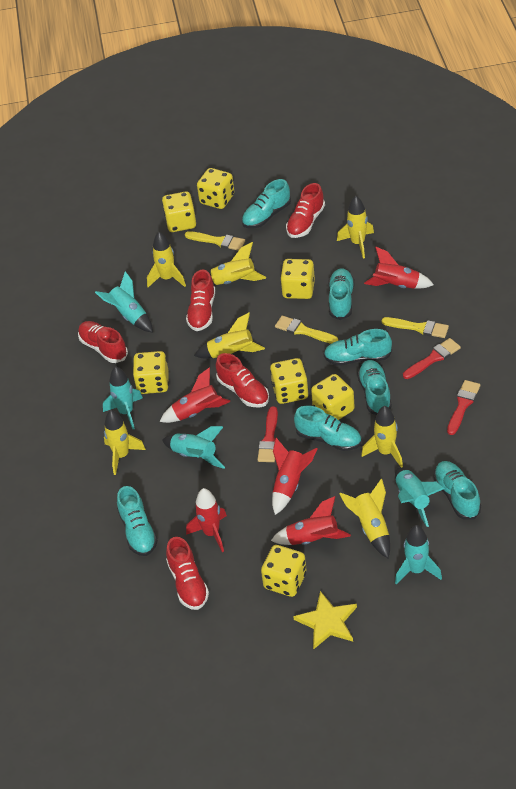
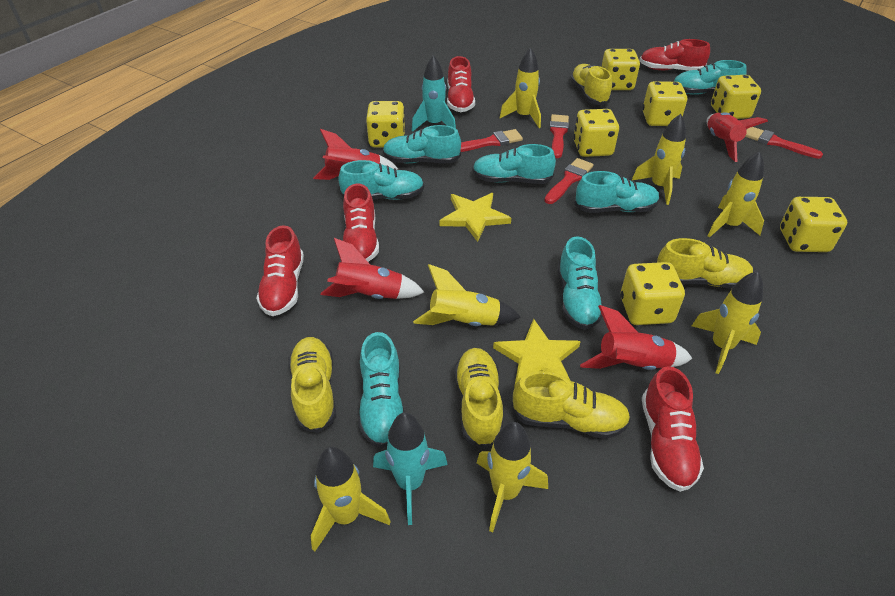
red brush: 3 -> 4
red rocket: 5 -> 4
turquoise rocket: 5 -> 2
yellow brush: 3 -> 0
yellow shoe: 0 -> 5
yellow star: 1 -> 2

